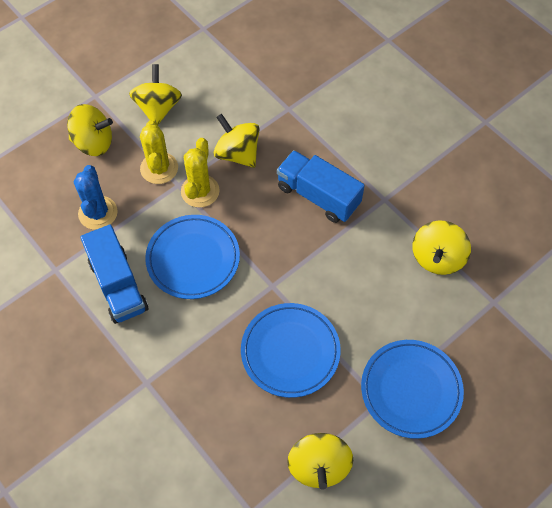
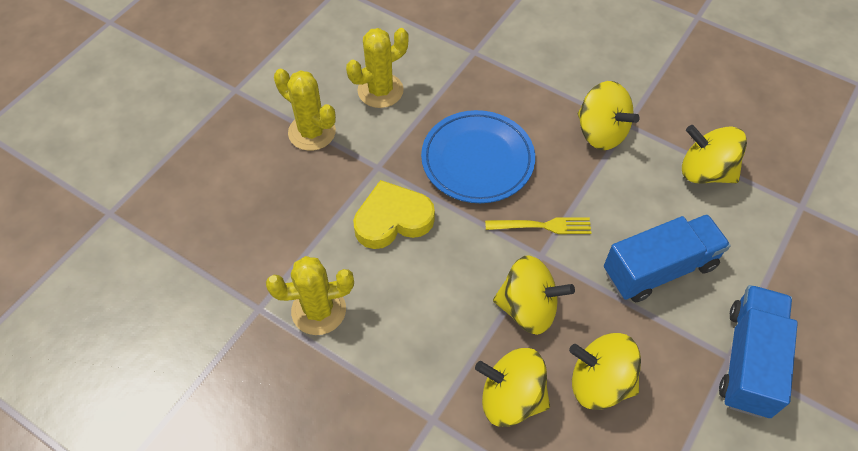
blue cactus: 1 -> 0
blue plate: 3 -> 1
yellow cactus: 2 -> 3
yellow fork: 0 -> 1
yellow heart: 0 -> 1

